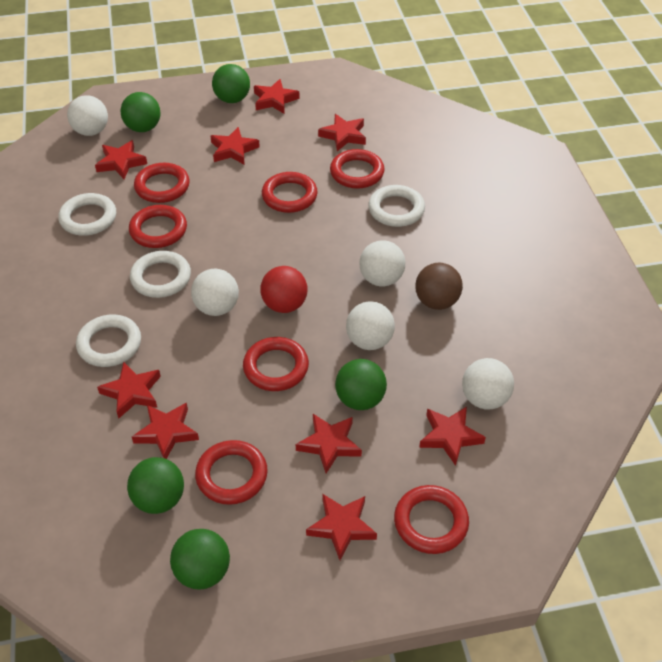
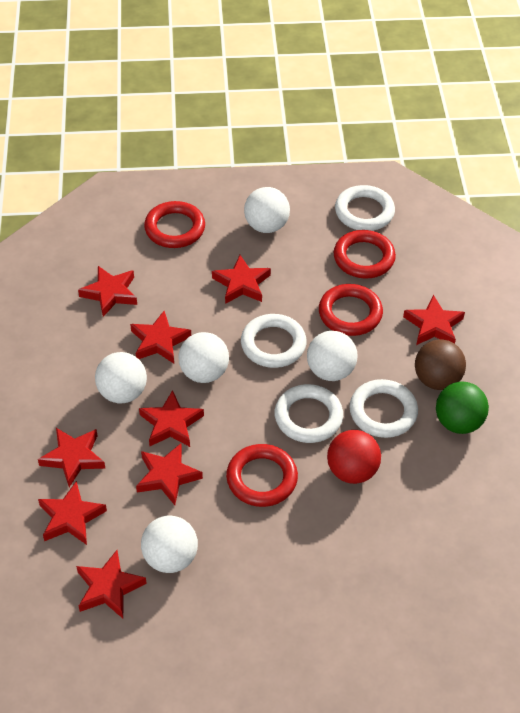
green ball: 5 -> 1
red ring: 7 -> 4

